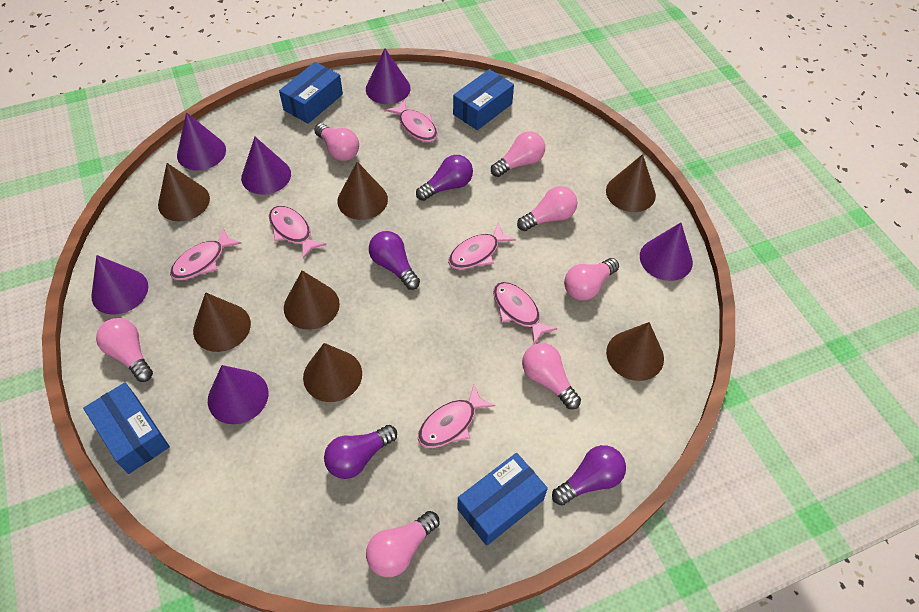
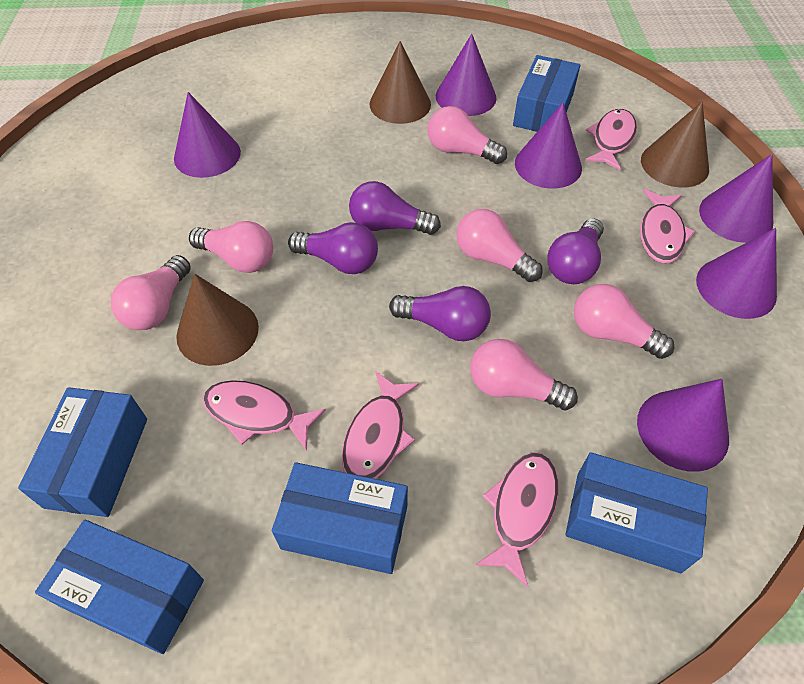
blue box: 4 -> 5
brown cone: 7 -> 3
pink fish: 6 -> 5
pink light bulb: 7 -> 6

